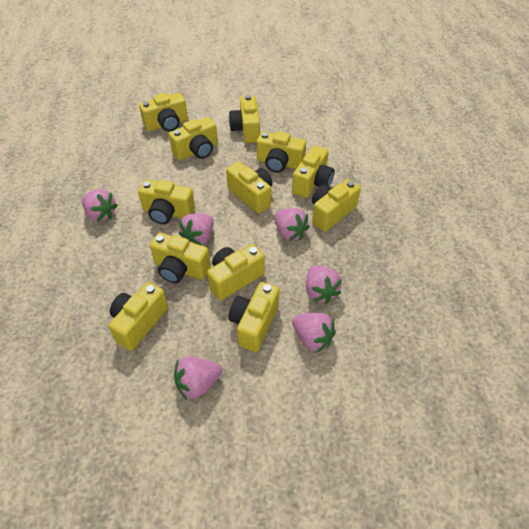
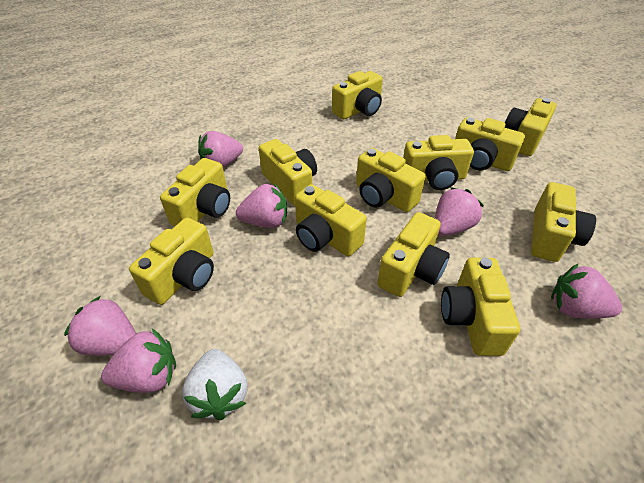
white strawberry: 0 -> 1

